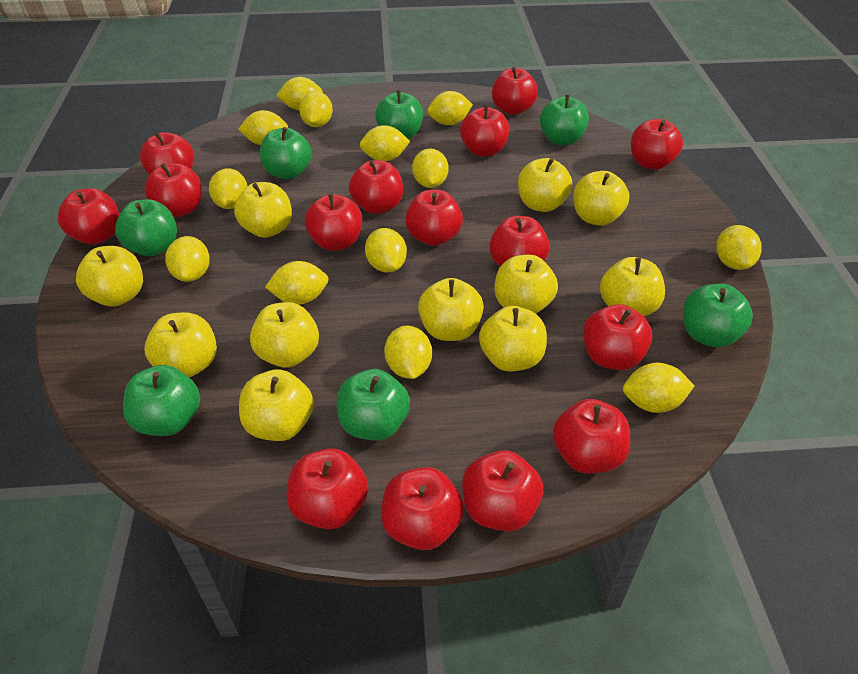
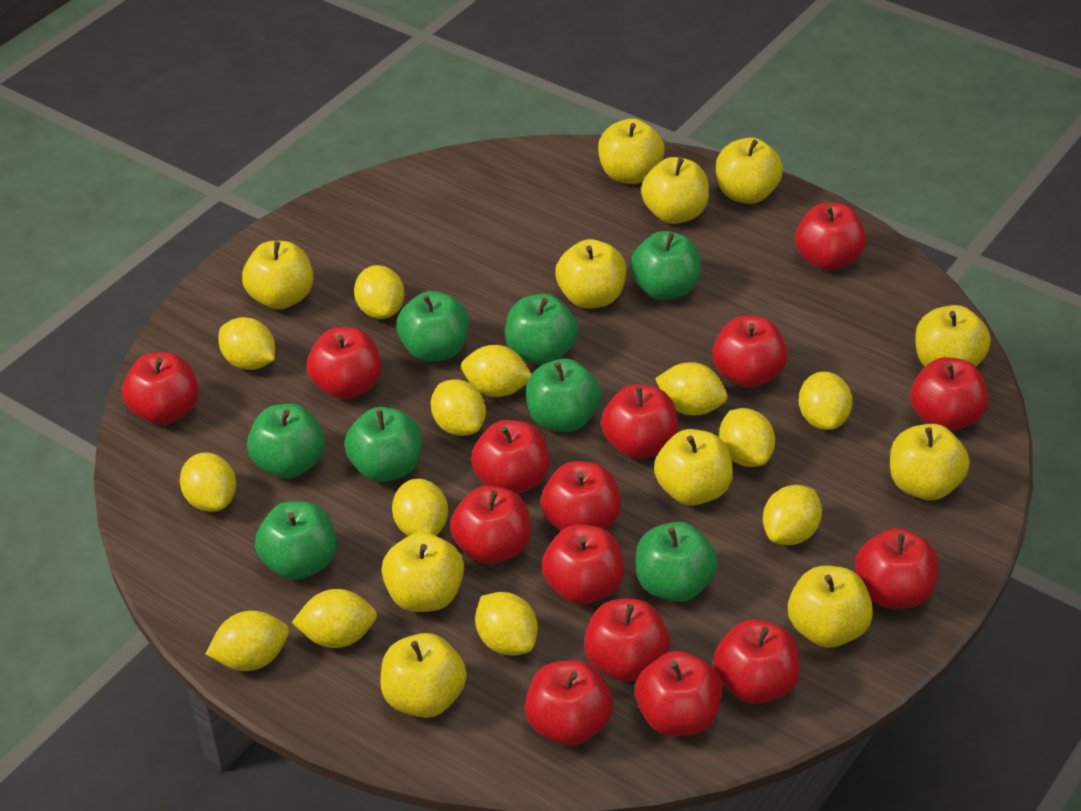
green apple: 7 -> 8

